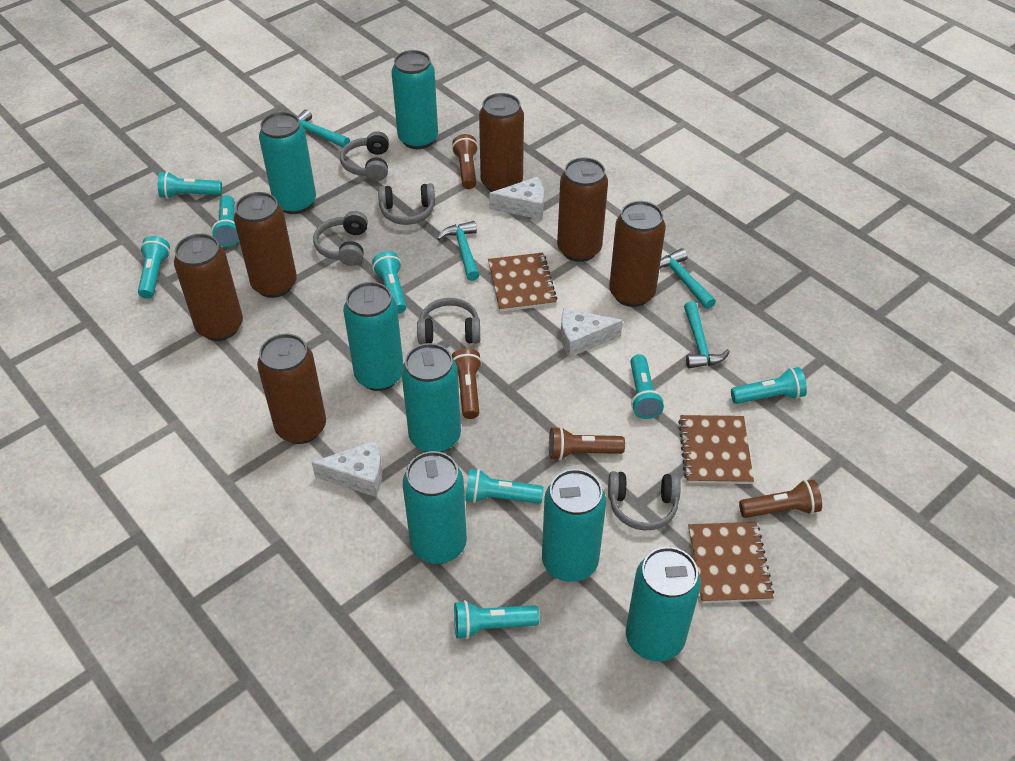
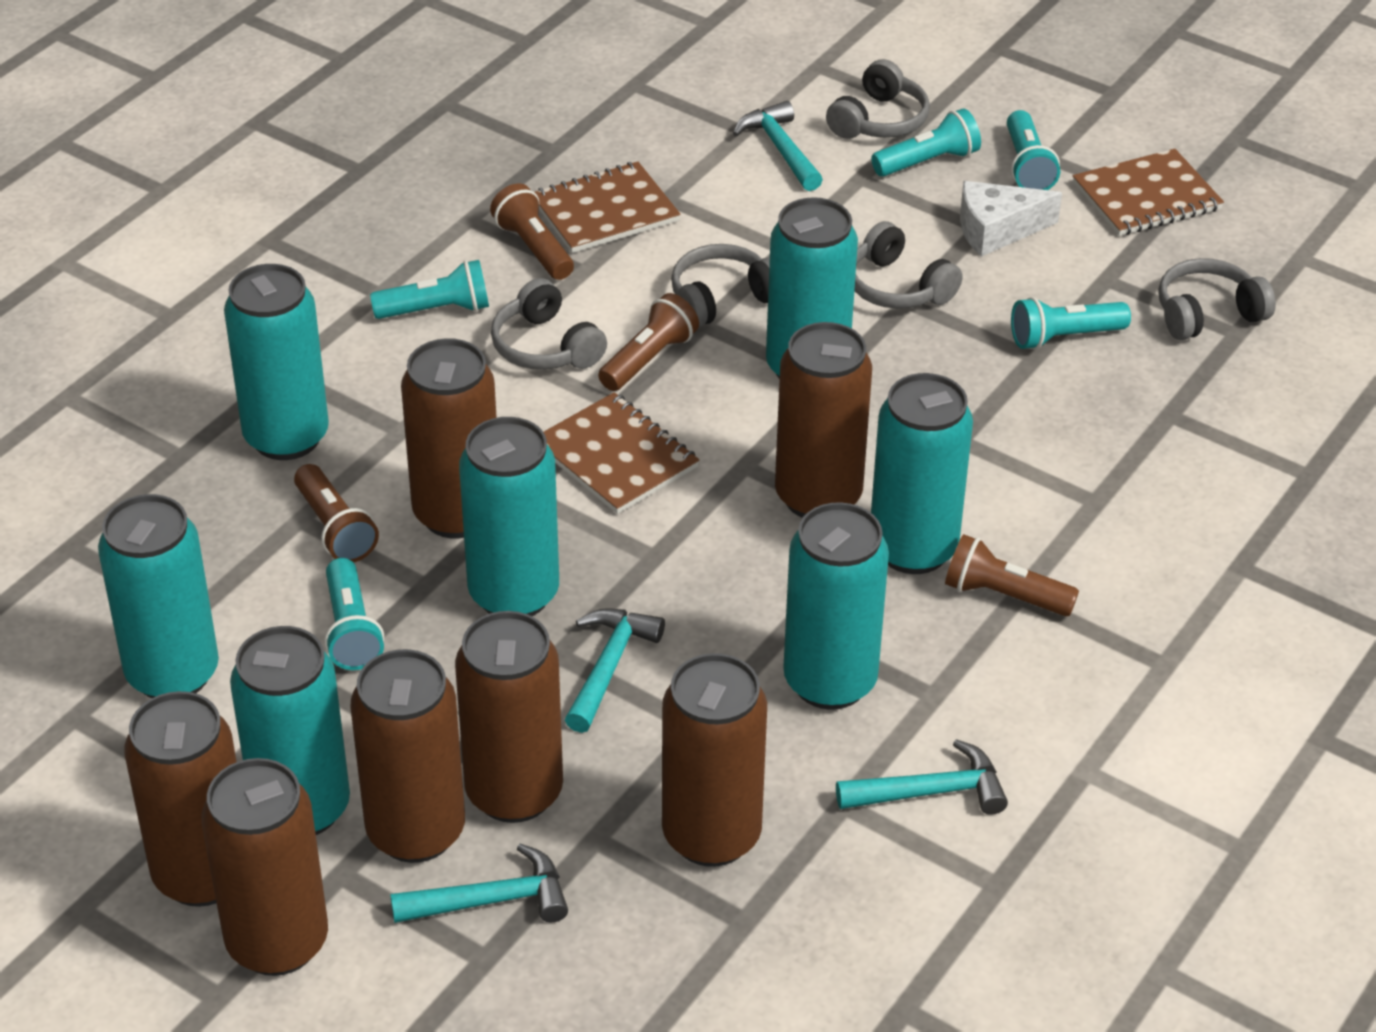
brown can: 6 -> 7
turquoise flashlight: 8 -> 5
white cheese: 3 -> 1

